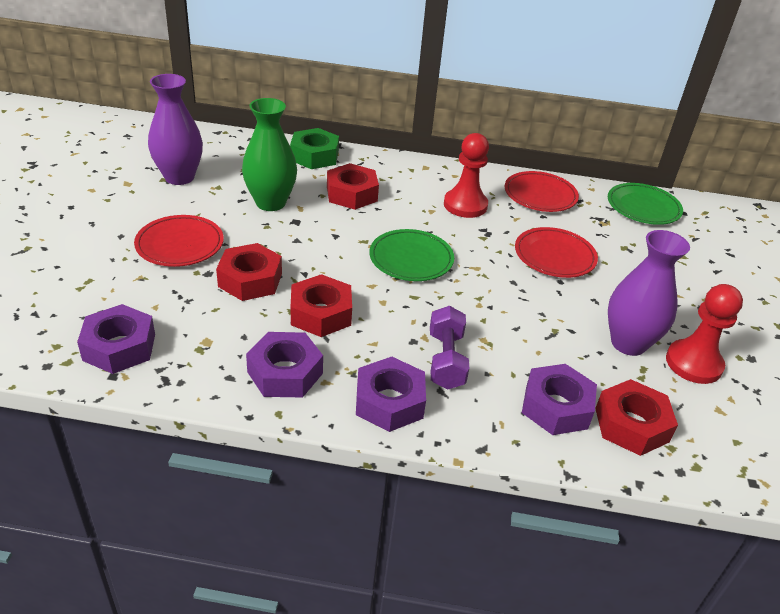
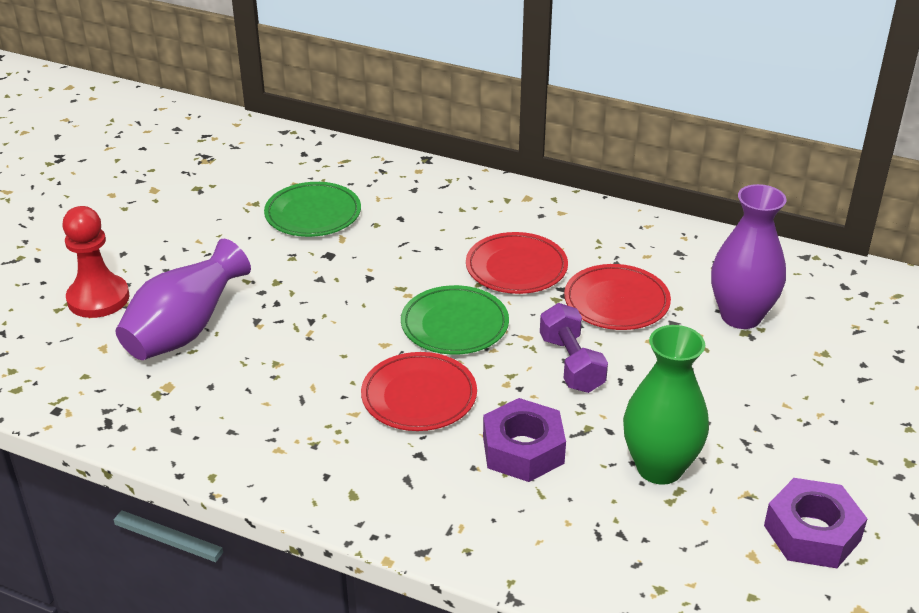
green nut: 1 -> 0
purple nut: 4 -> 2
red nut: 4 -> 0
red pawn: 2 -> 1

